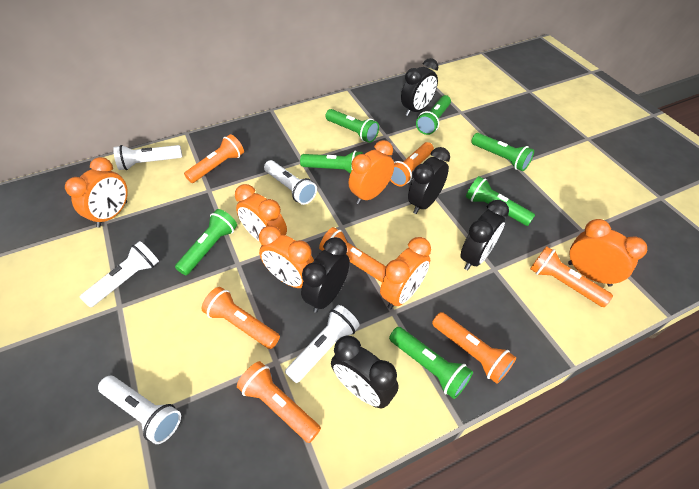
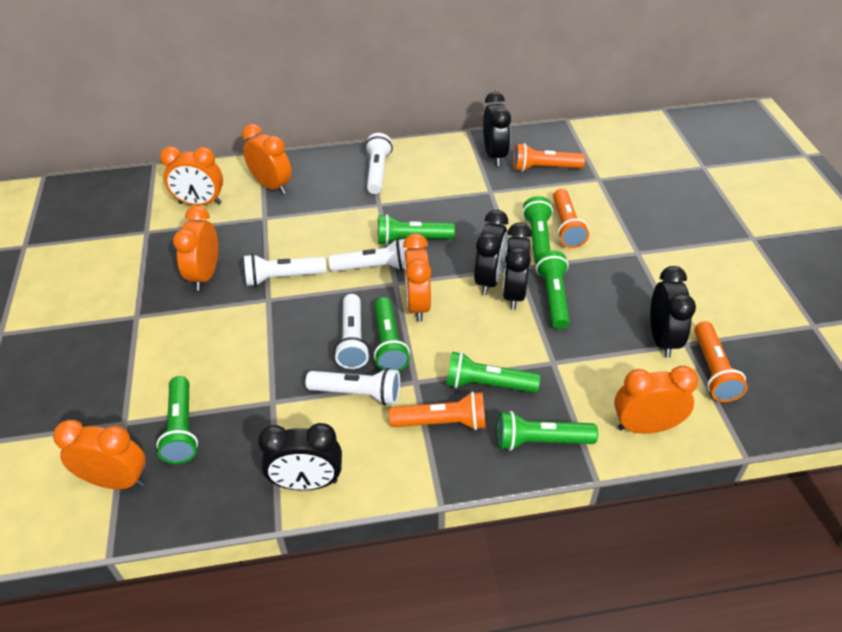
orange flashlight: 7 -> 4

